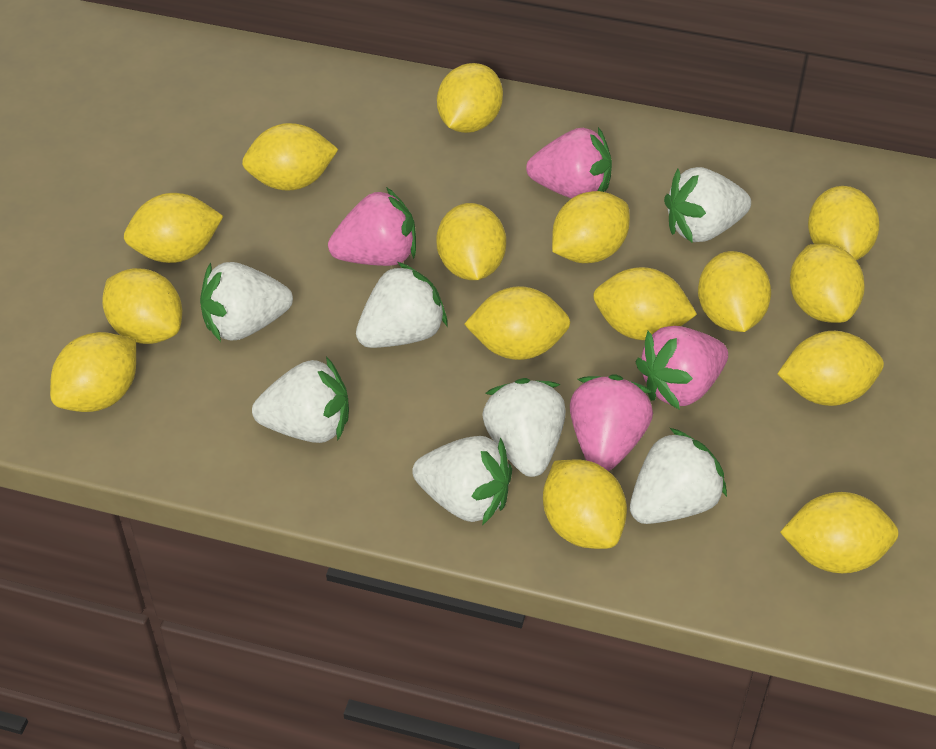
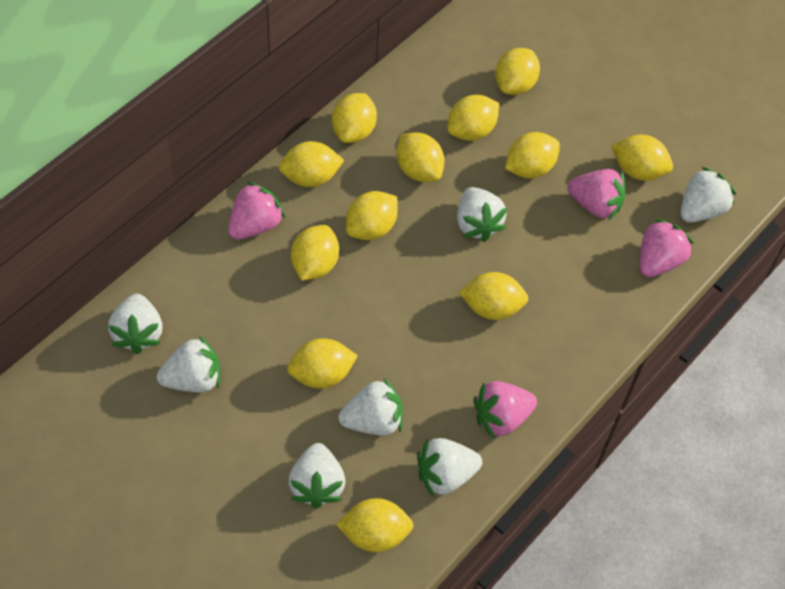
yellow lemon: 15 -> 12

